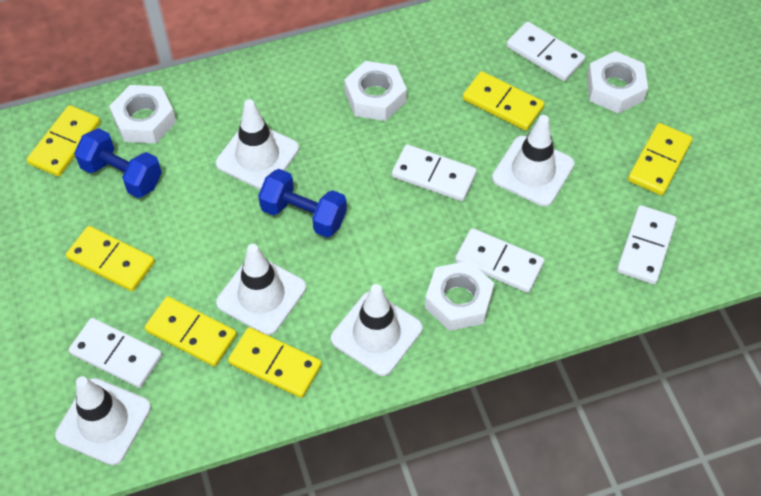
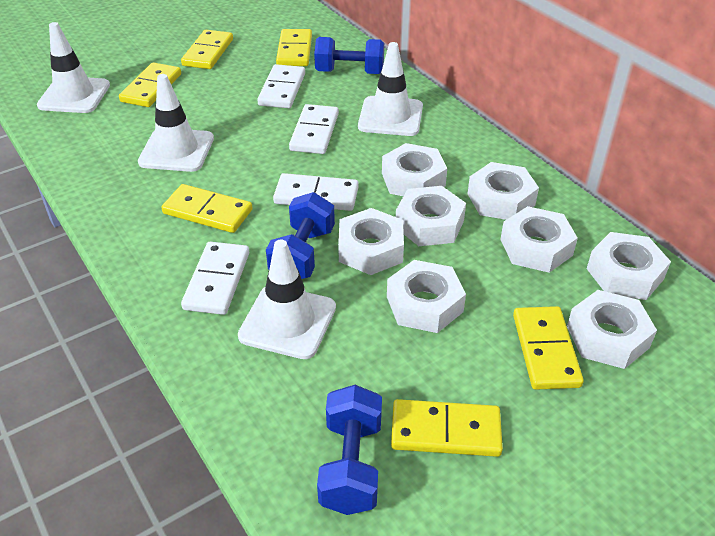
blue dumbbell: 2 -> 3
white domino: 5 -> 4
white nut: 4 -> 8
white traffic cone: 5 -> 4

